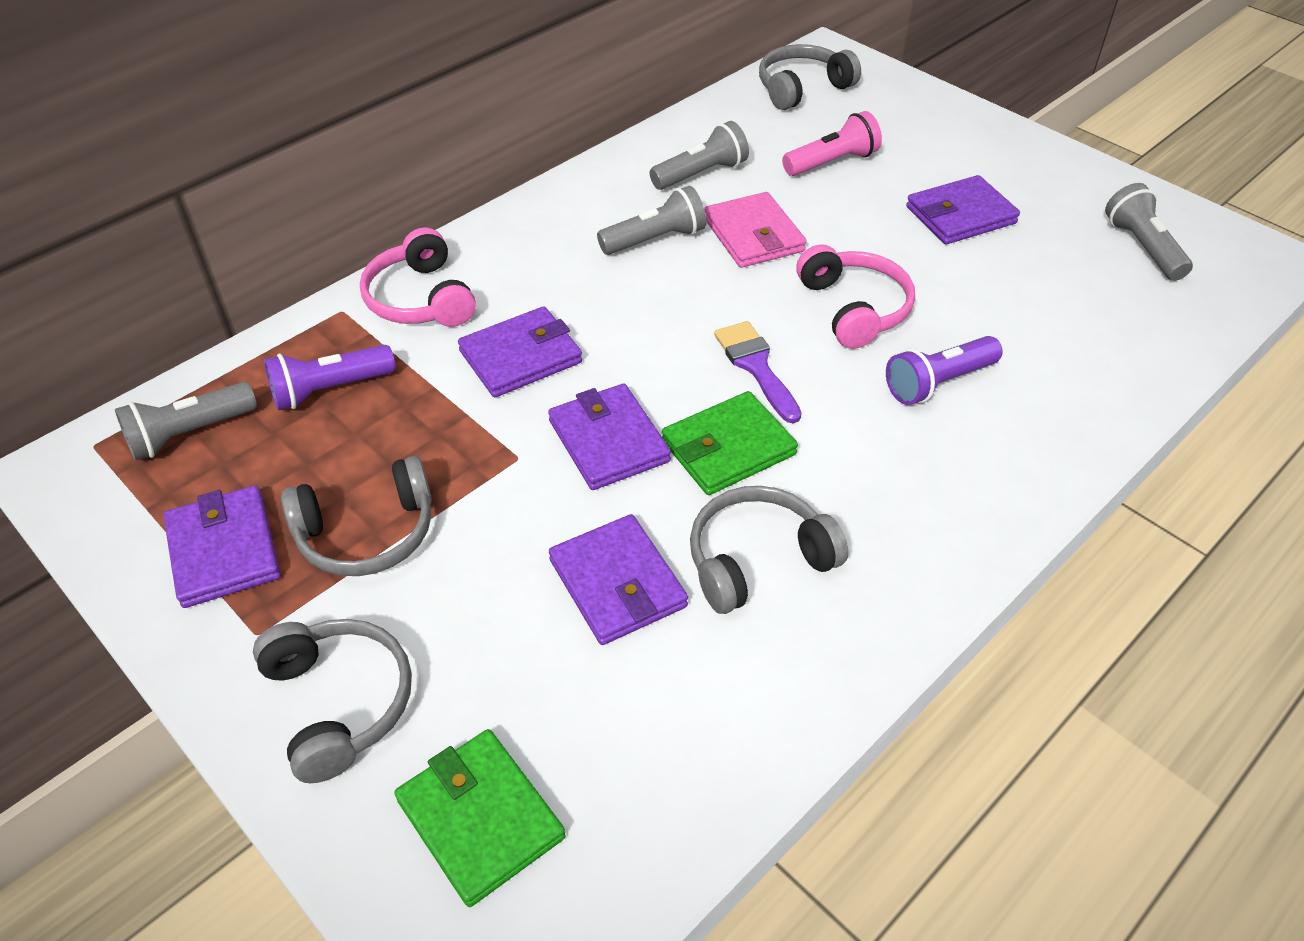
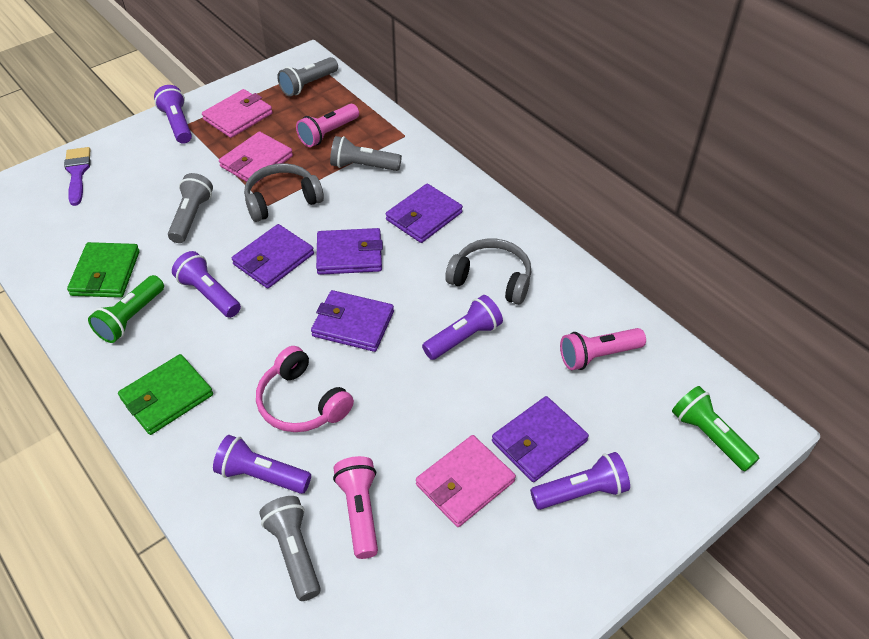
green flashlight: 0 -> 2
grey headphones: 4 -> 2
pink flashlight: 1 -> 3
pink headphones: 2 -> 1
pink wallet: 1 -> 3
purple flashlight: 2 -> 5

